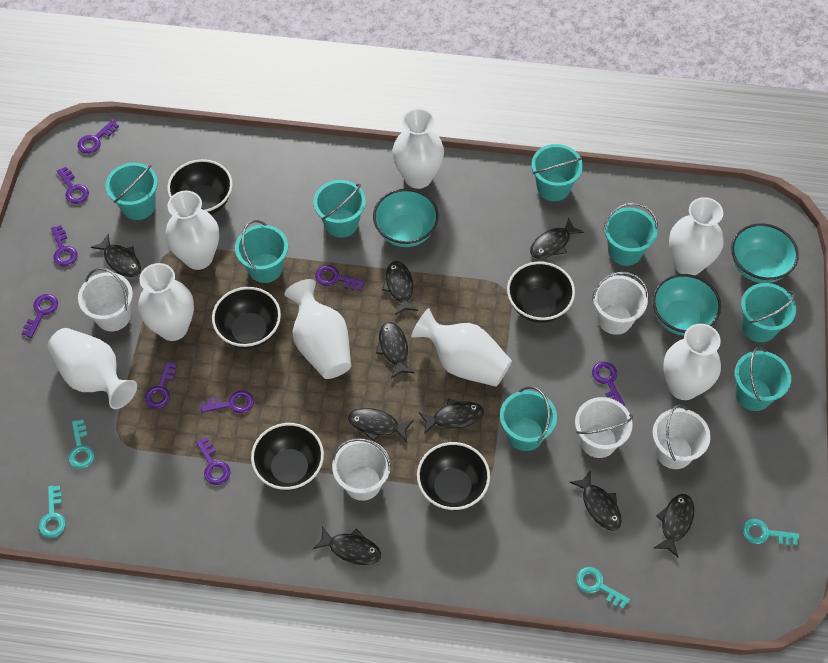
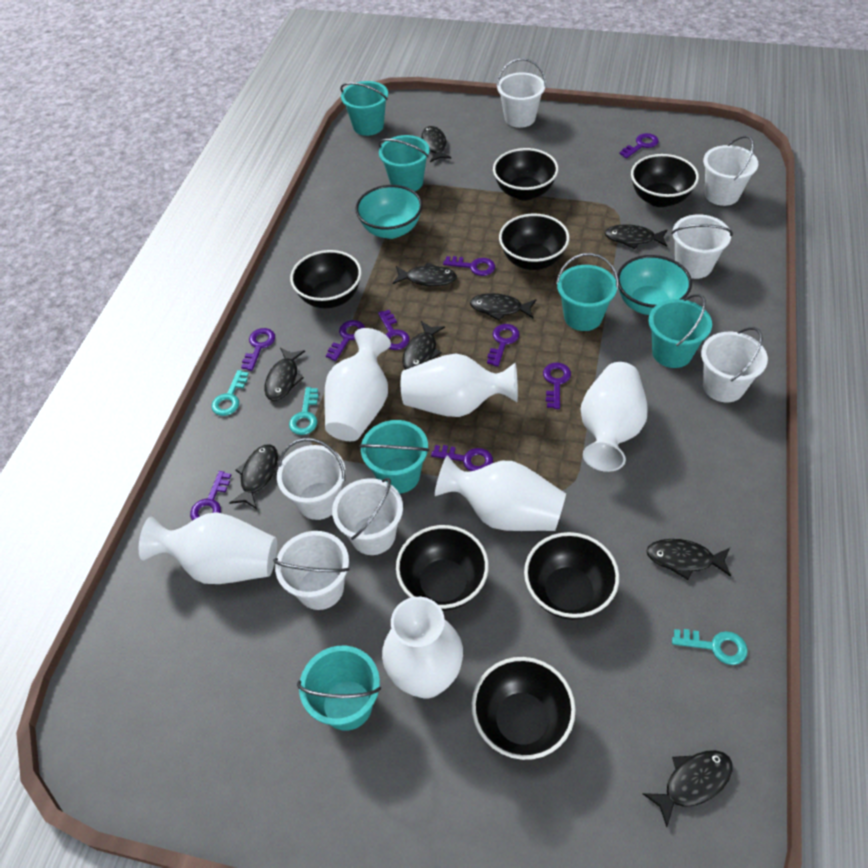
black bowl: 5 -> 7
turquoise bowl: 3 -> 2
turquoise bucket: 8 -> 6
turquoise key: 4 -> 3
white bucket: 5 -> 7
white vase: 8 -> 6

